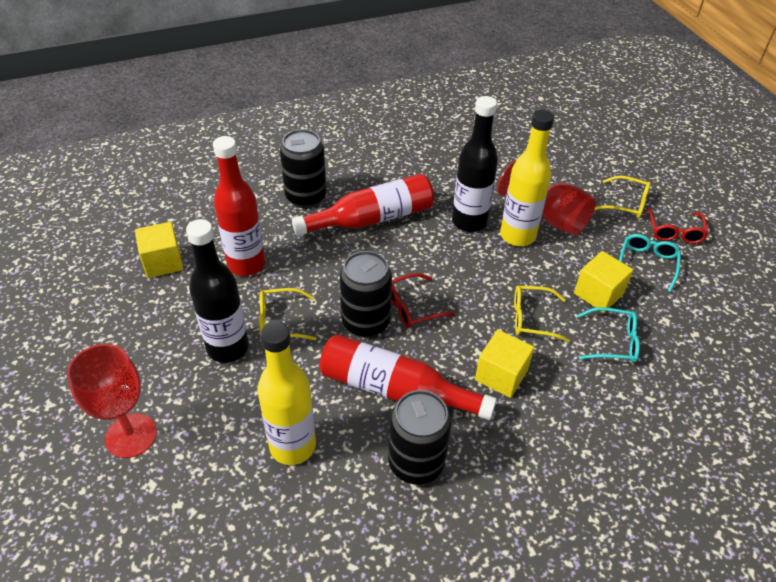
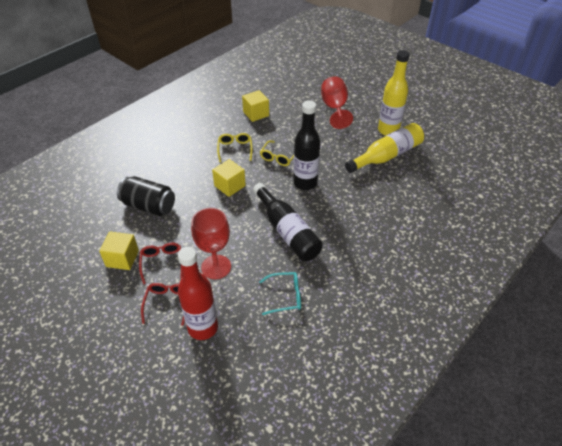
black can: 3 -> 1
red bottle: 3 -> 1
turquoise glasses: 2 -> 1
yellow glasses: 3 -> 2

